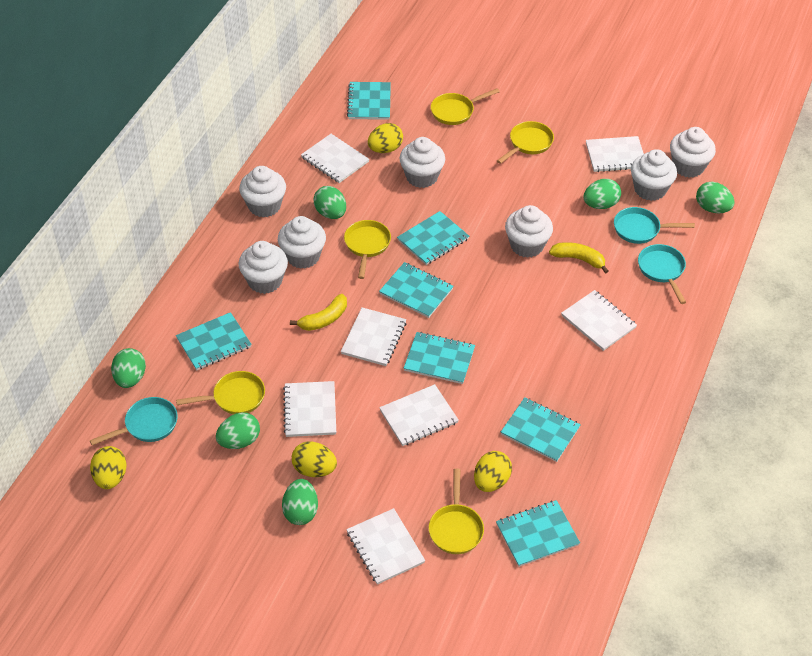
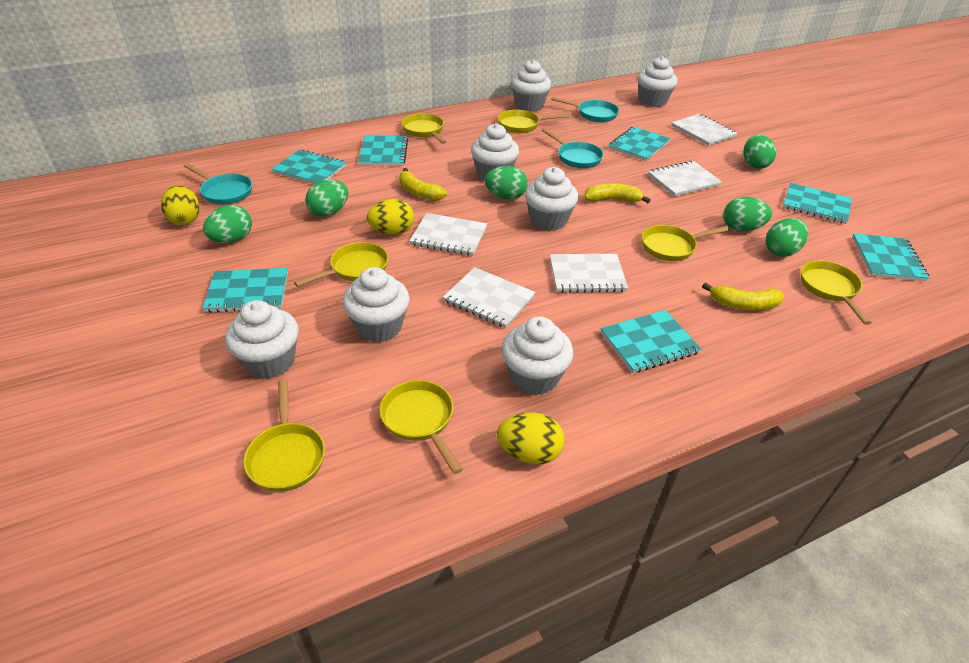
white notebook: 7 -> 5
yellow banana: 2 -> 3
yellow egg: 4 -> 3
yellow pan: 5 -> 7

